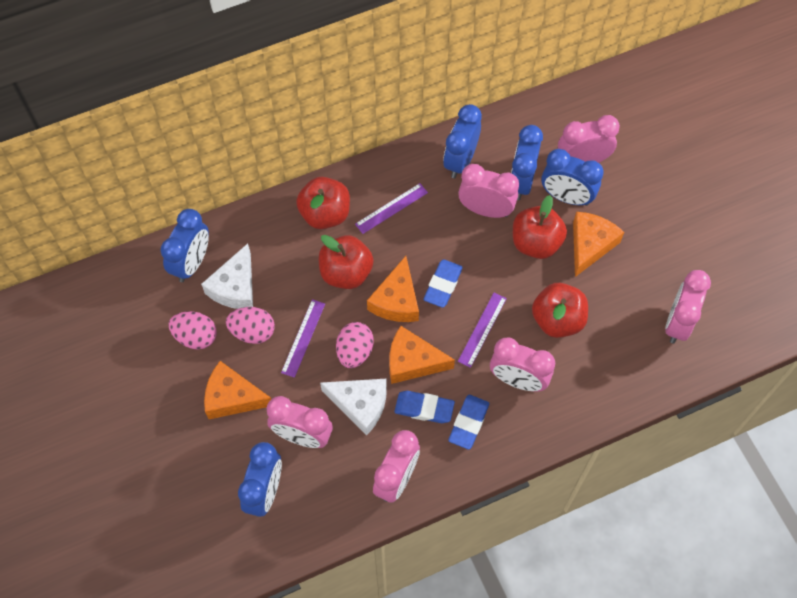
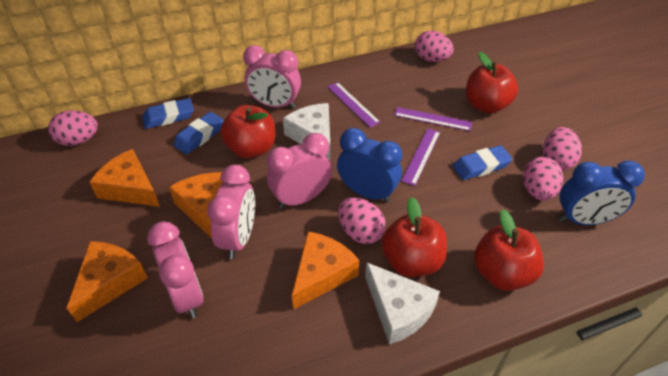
blue clock: 5 -> 2
pink clock: 6 -> 4
pink egg: 3 -> 5

